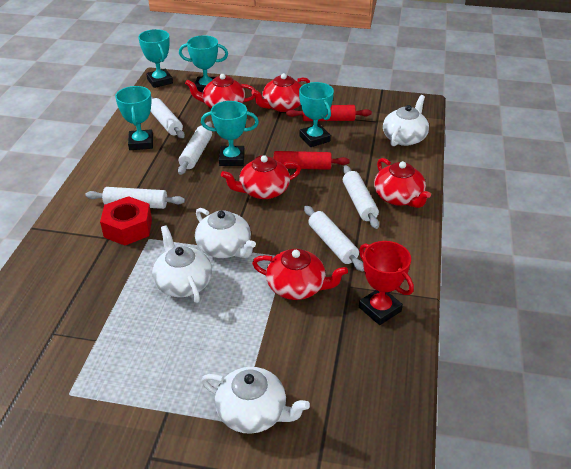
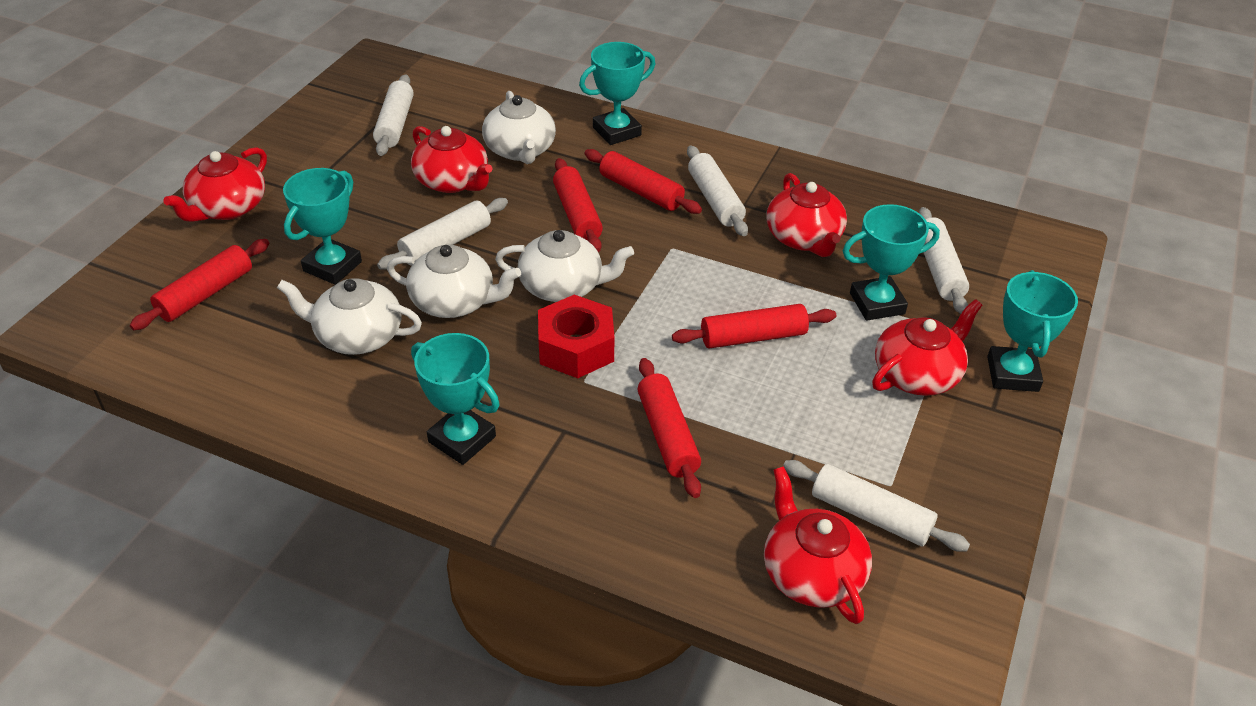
red rolling pin: 2 -> 5
red trophy: 1 -> 0

